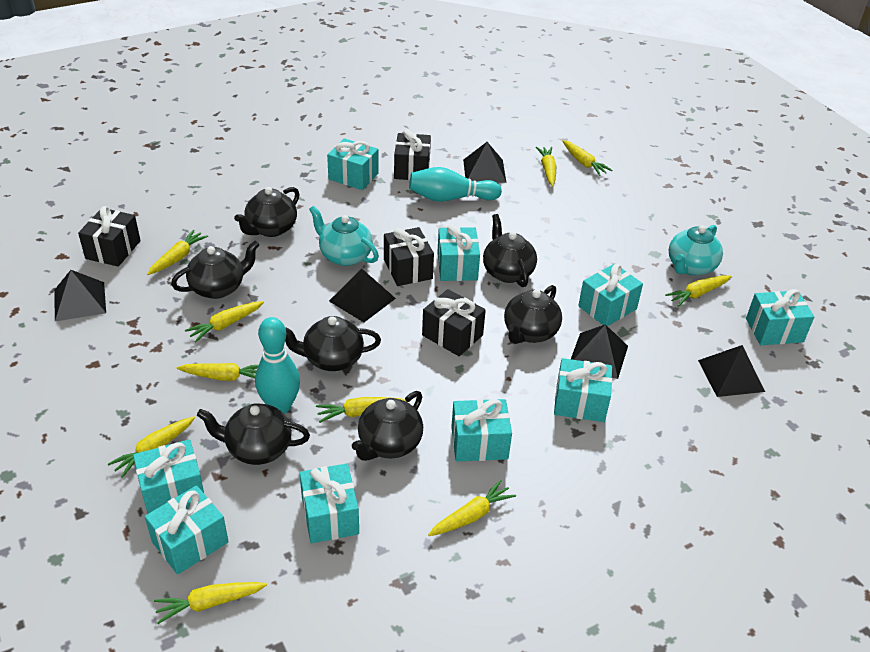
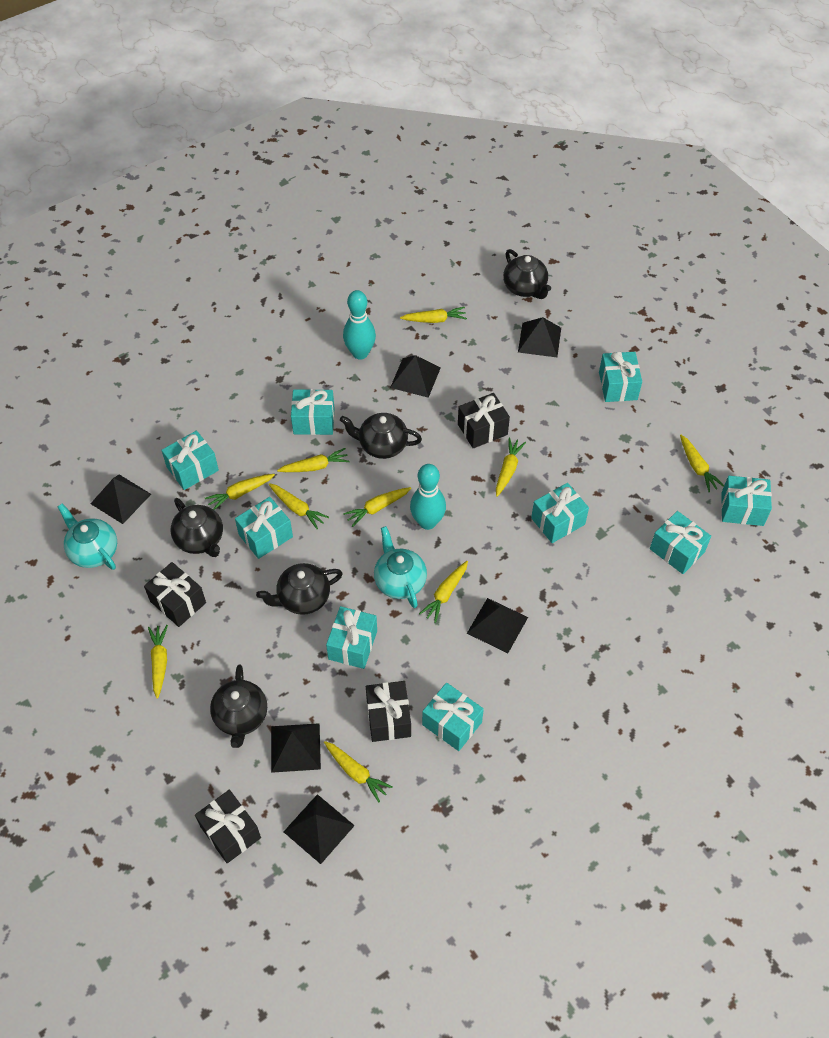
black pyramid: 5 -> 6
black teapot: 7 -> 5

